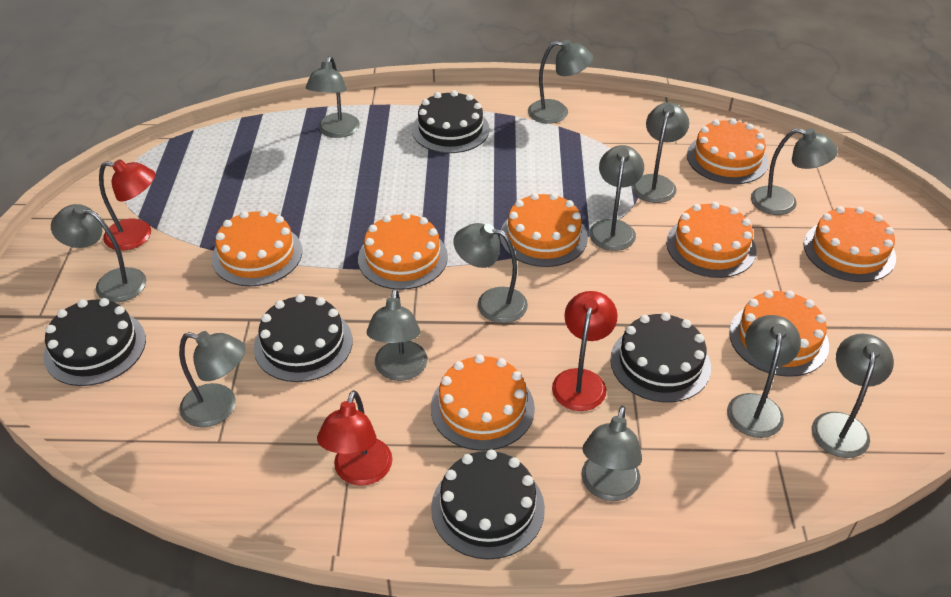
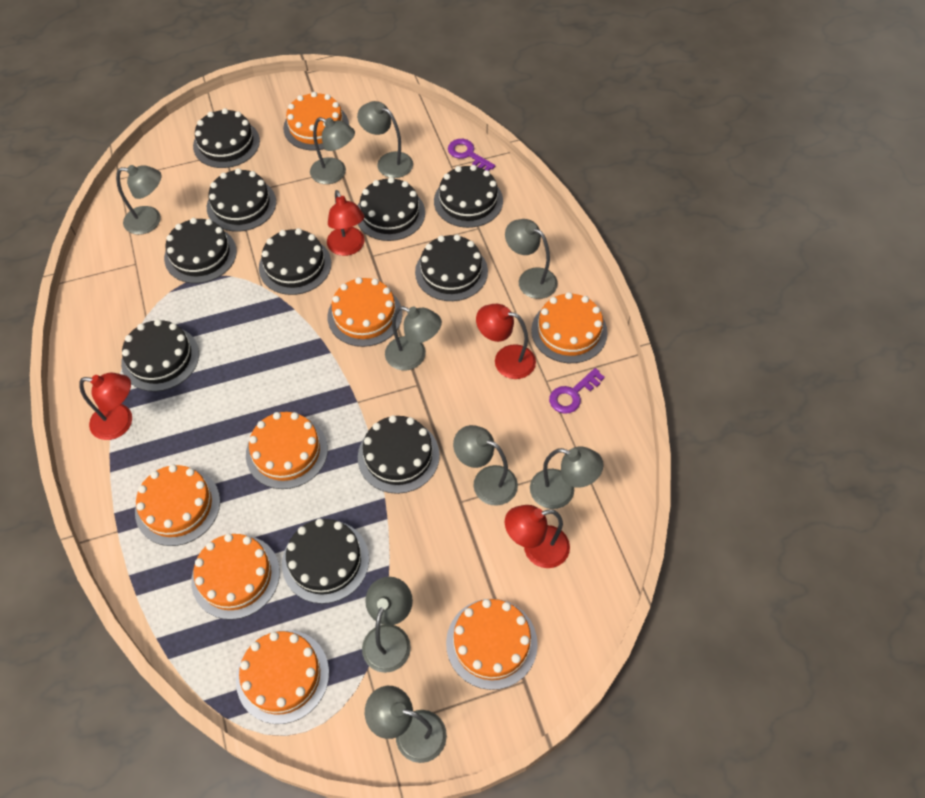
black cake: 5 -> 10
grey lamp: 12 -> 9
purple key: 0 -> 2
red lamp: 3 -> 4

